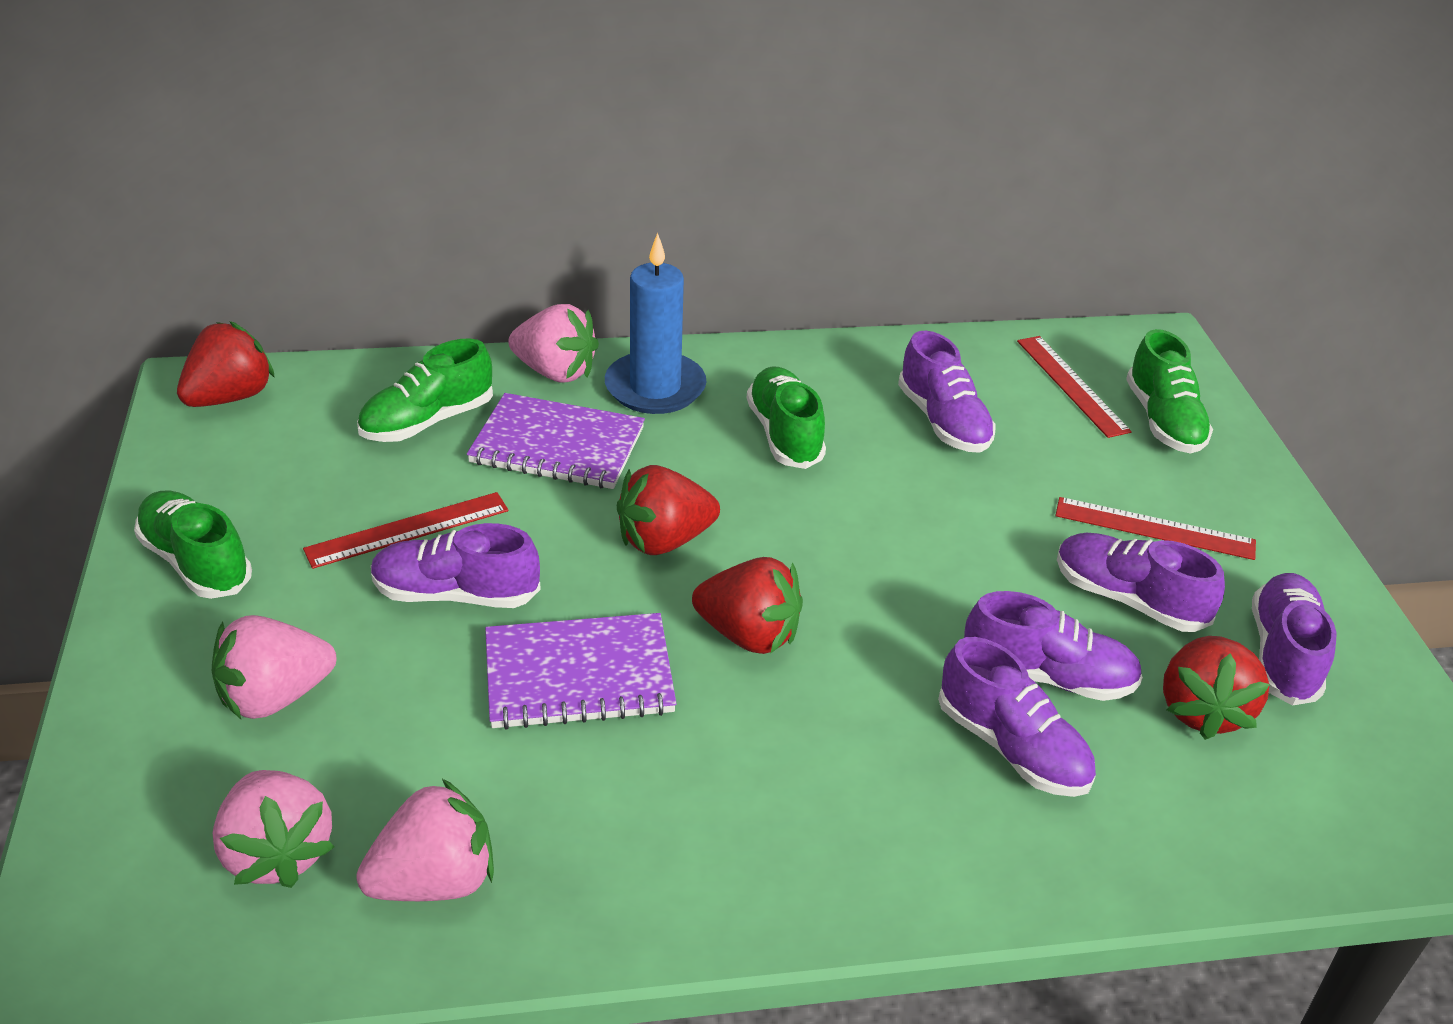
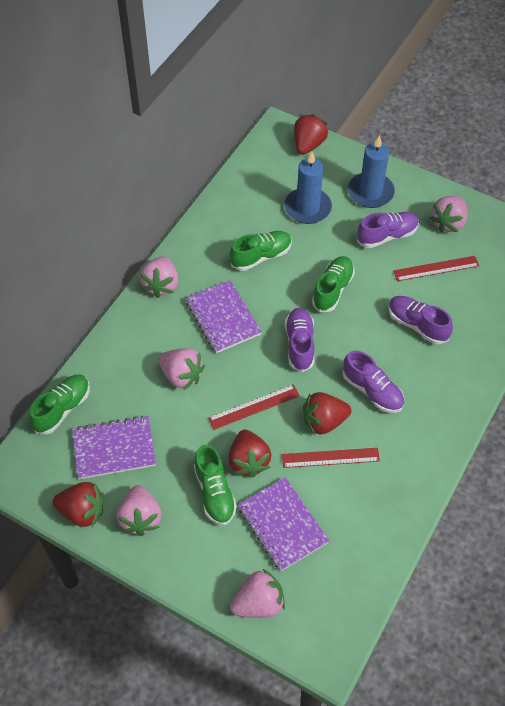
blue candle: 1 -> 2
pink strawberry: 4 -> 5
purple notebook: 2 -> 3
purple shoe: 6 -> 4

